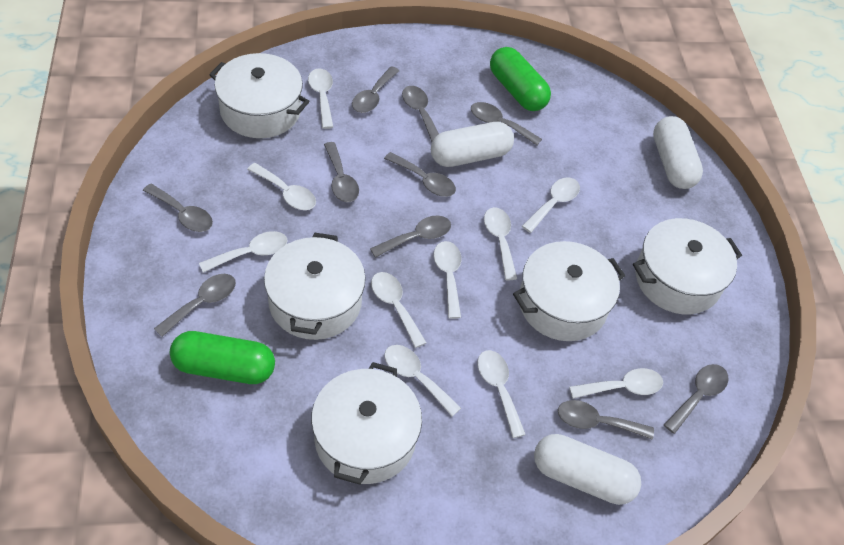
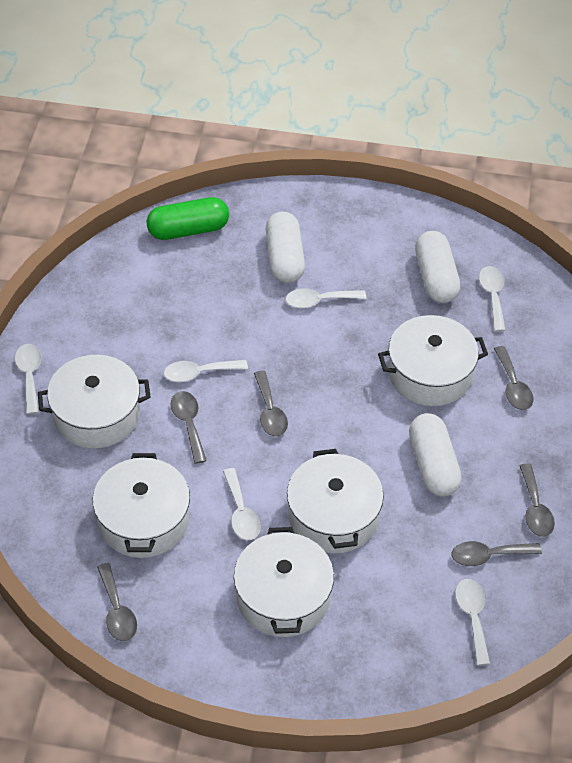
green capsule: 2 -> 1
grey spoon: 10 -> 6
white spoon: 10 -> 6

